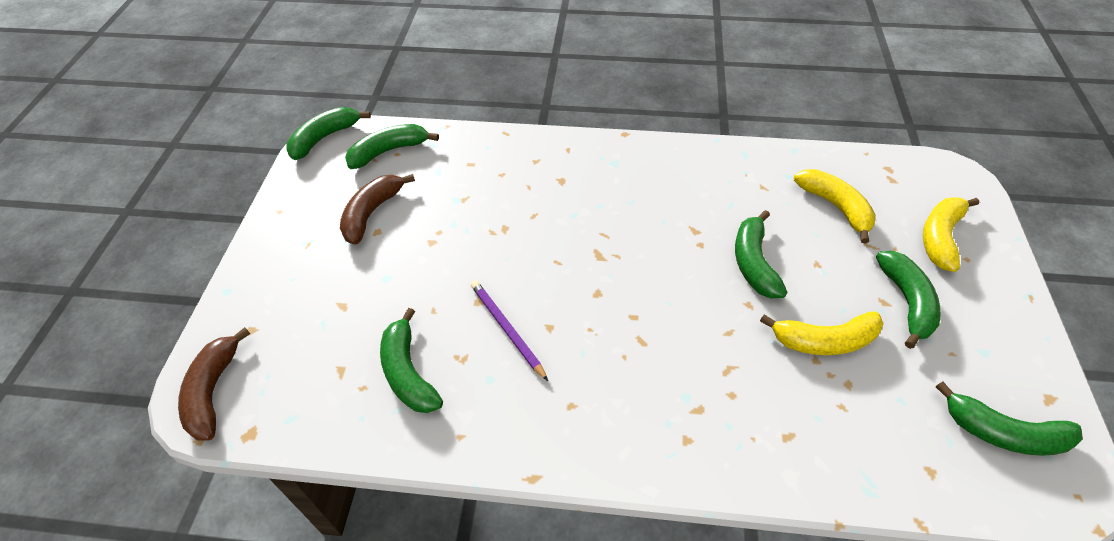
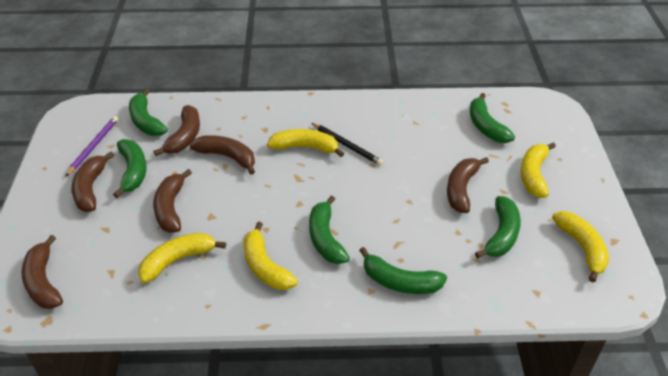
black pencil: 0 -> 1
brown banana: 2 -> 6
yellow banana: 3 -> 5

